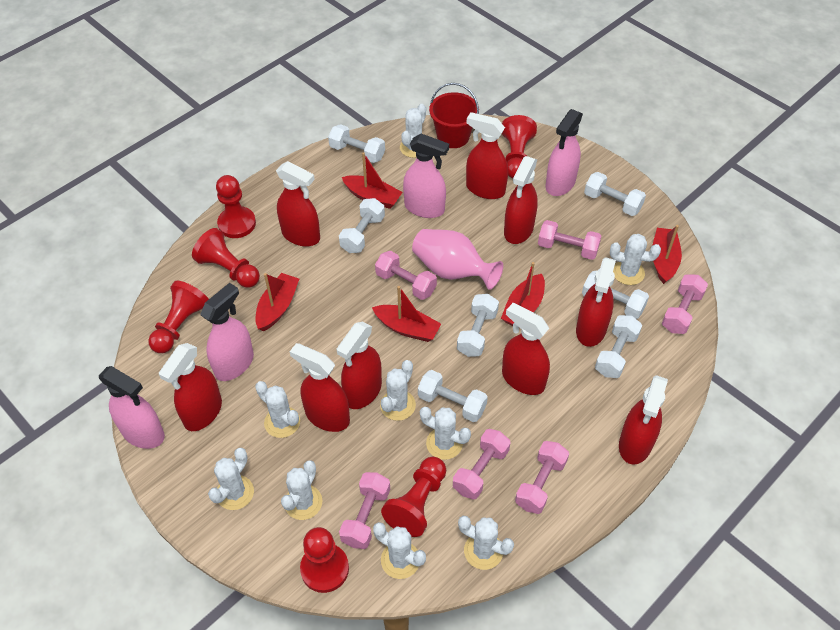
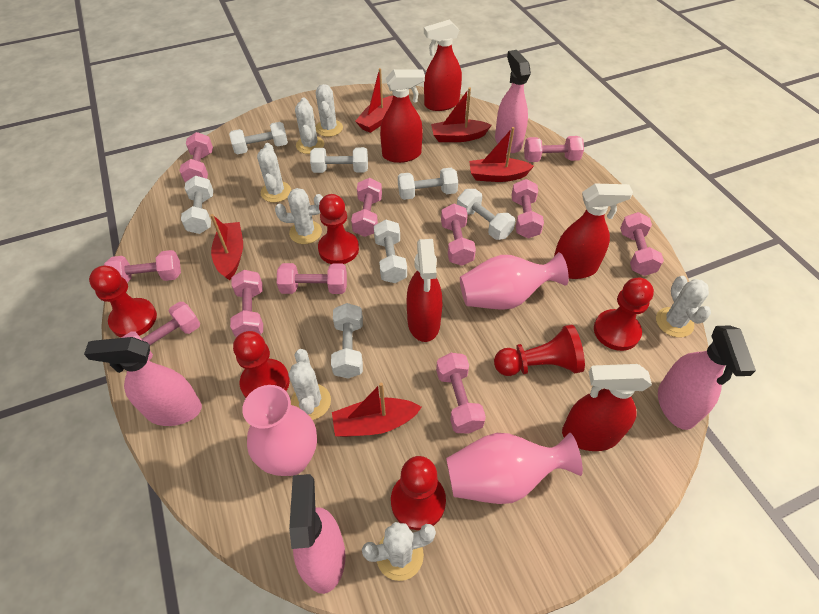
pink dumbbell: 6 -> 11
pink vase: 1 -> 3
red bucket: 1 -> 0
red spray bottle: 9 -> 5
white cactus: 9 -> 7

